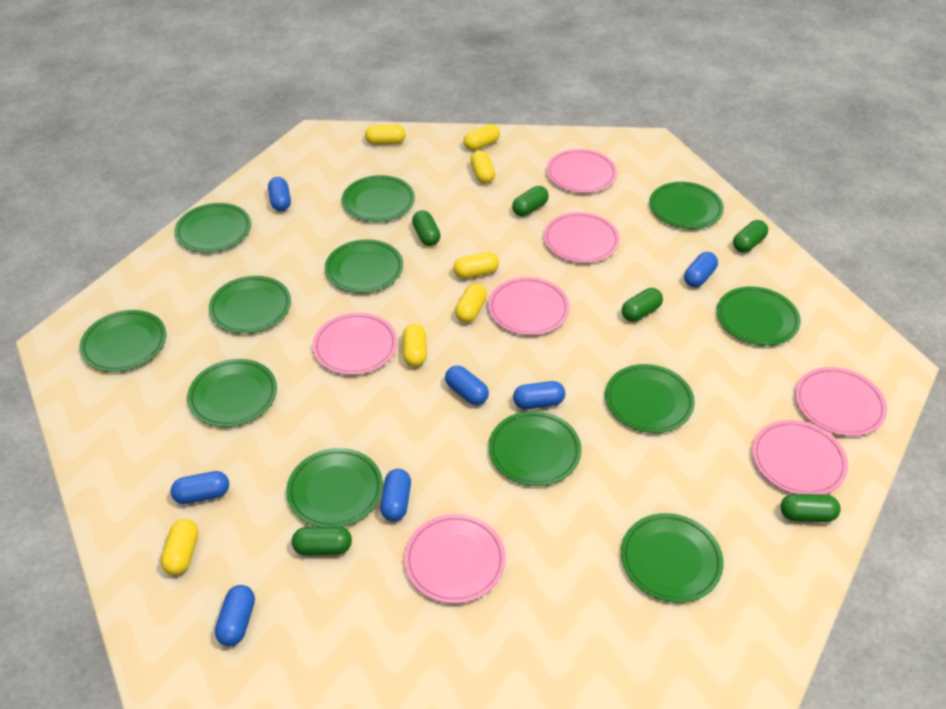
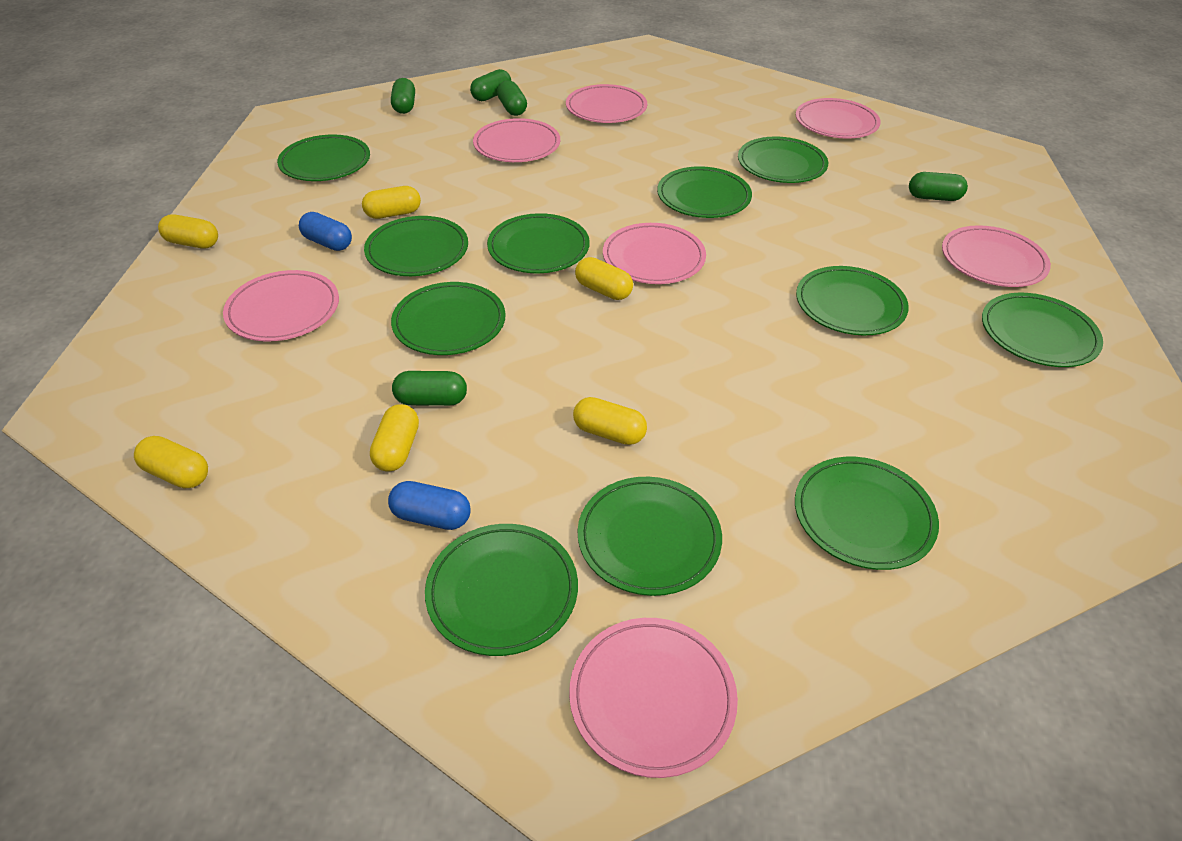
blue capsule: 7 -> 2
green capsule: 6 -> 5
green plate: 12 -> 11
yellow capsule: 7 -> 6

